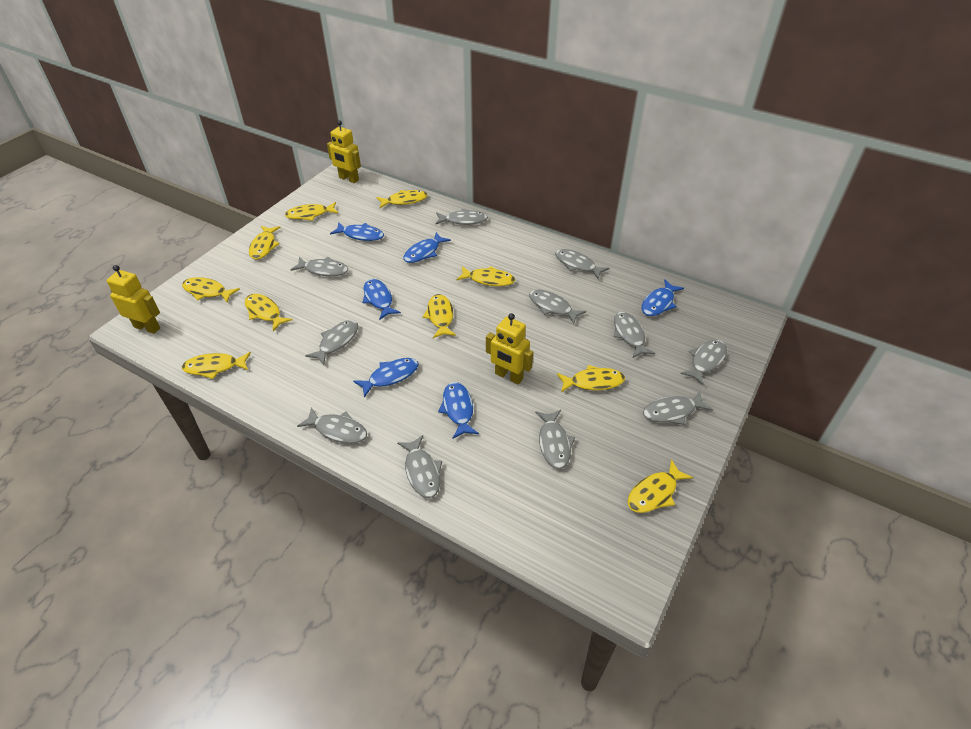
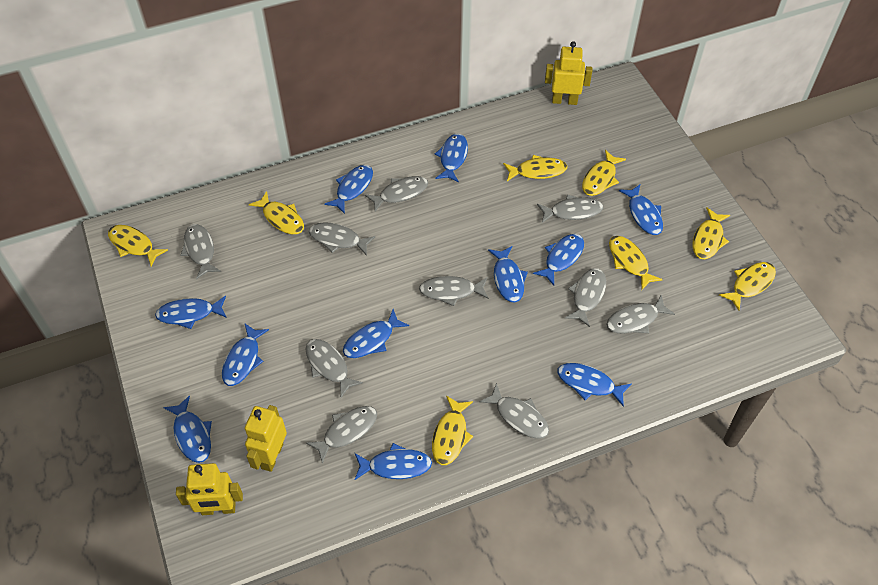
blue fish: 6 -> 11
grey fish: 11 -> 10
yellow fish: 10 -> 8

